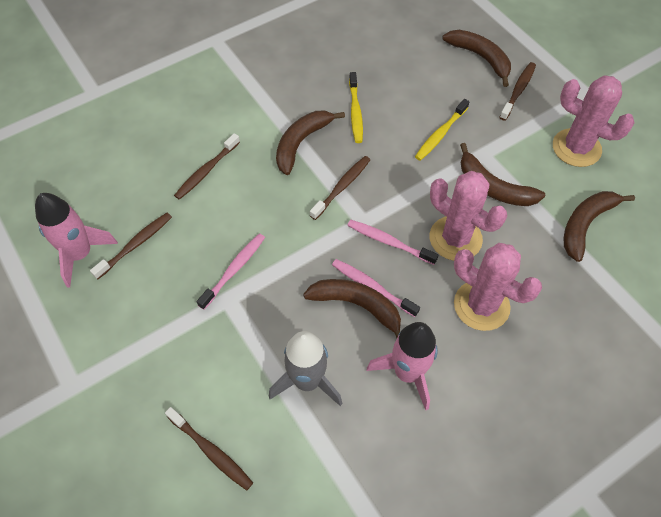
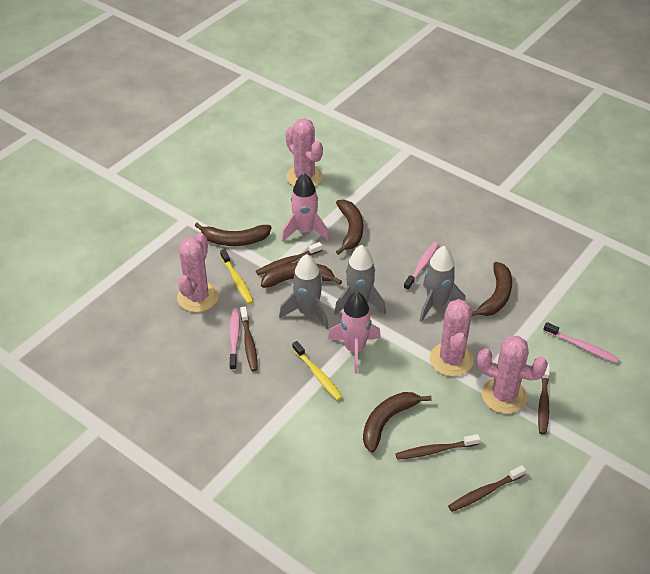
grey rocket: 1 -> 3
pink cactus: 3 -> 4

